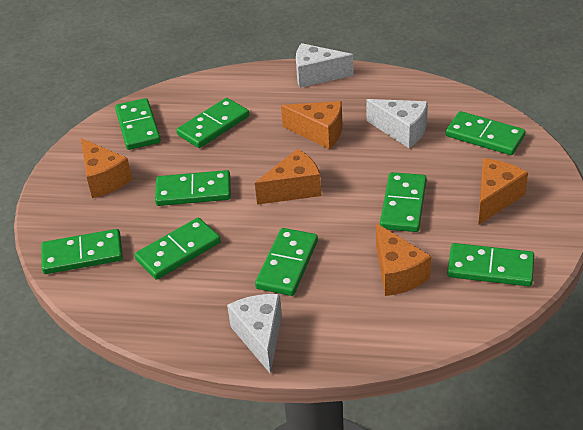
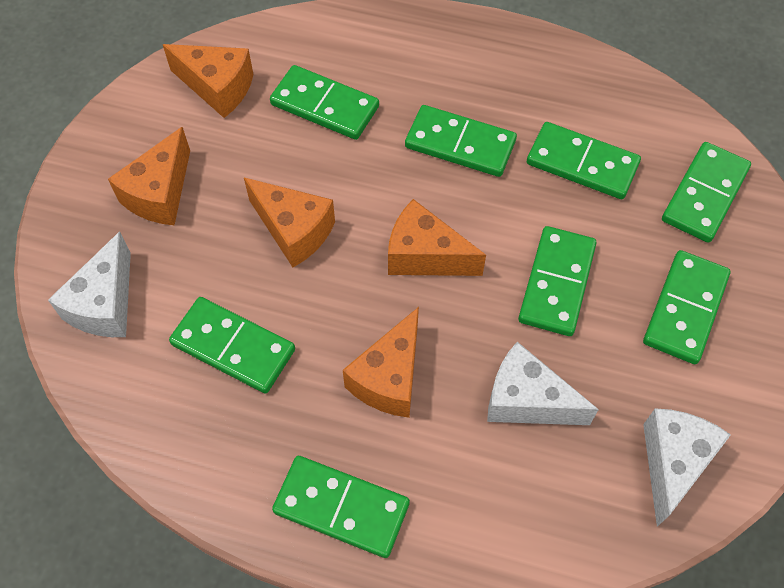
green domino: 9 -> 8

